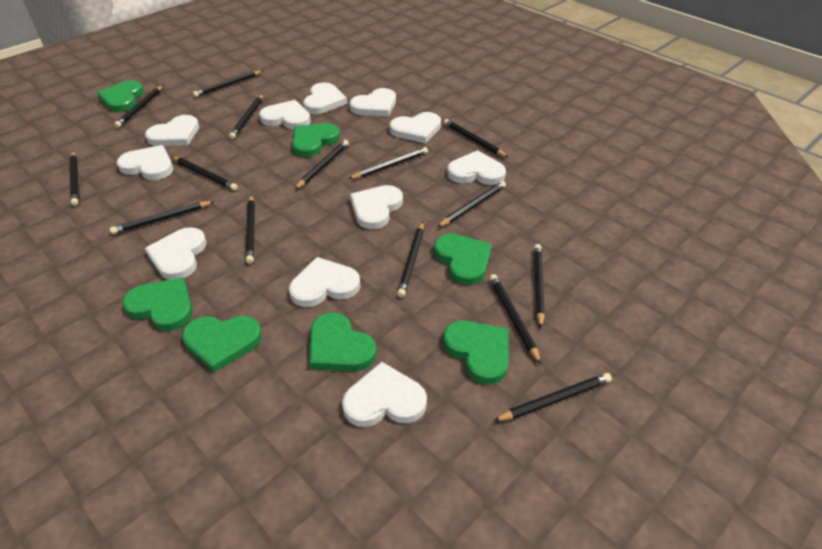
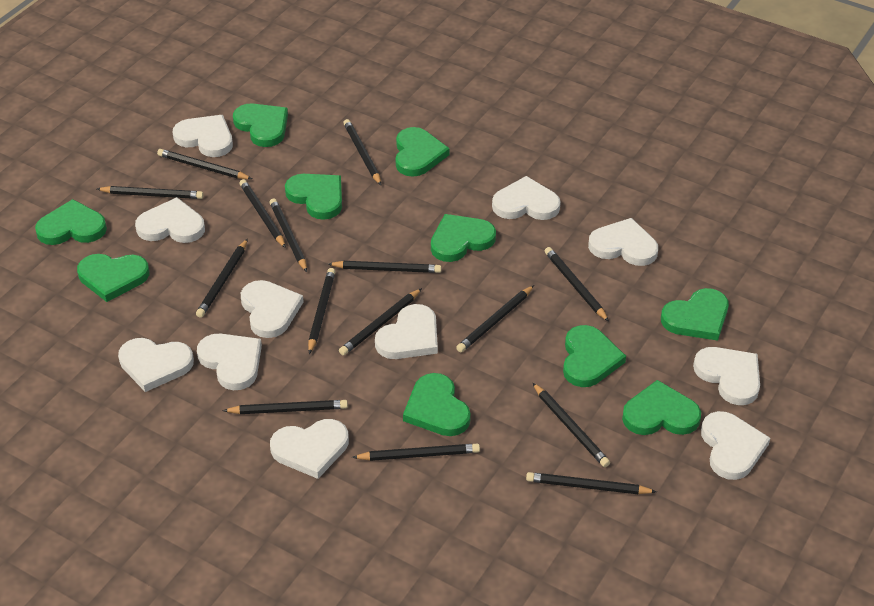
green heart: 7 -> 10

